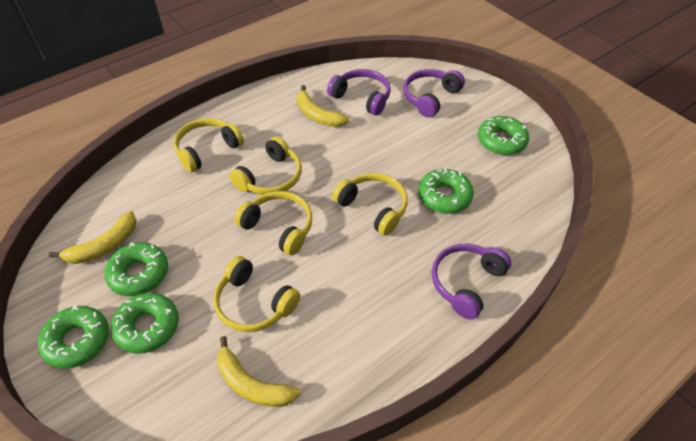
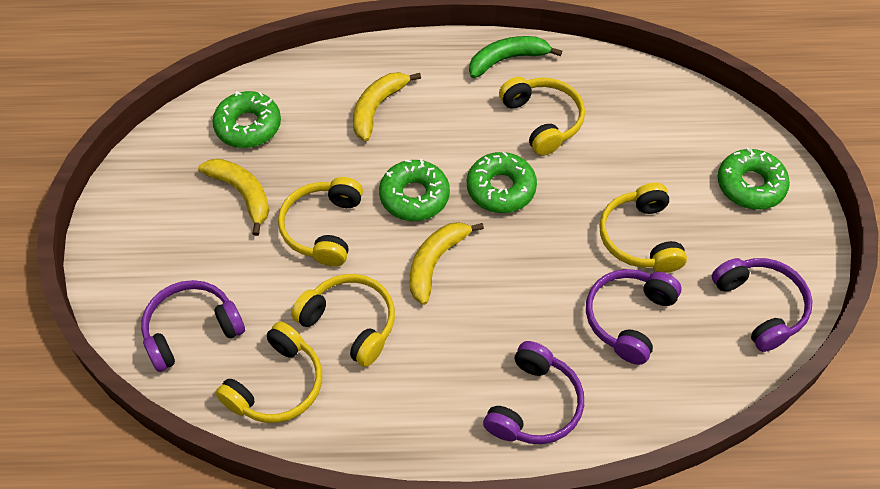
green banana: 0 -> 1
green donut: 5 -> 4
purple headphones: 3 -> 4

